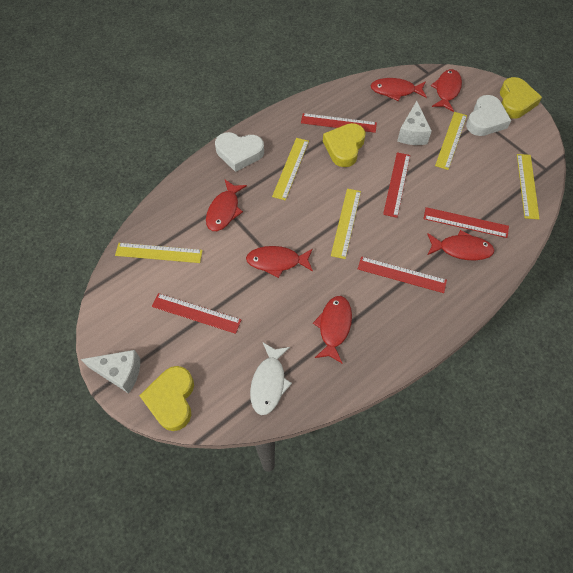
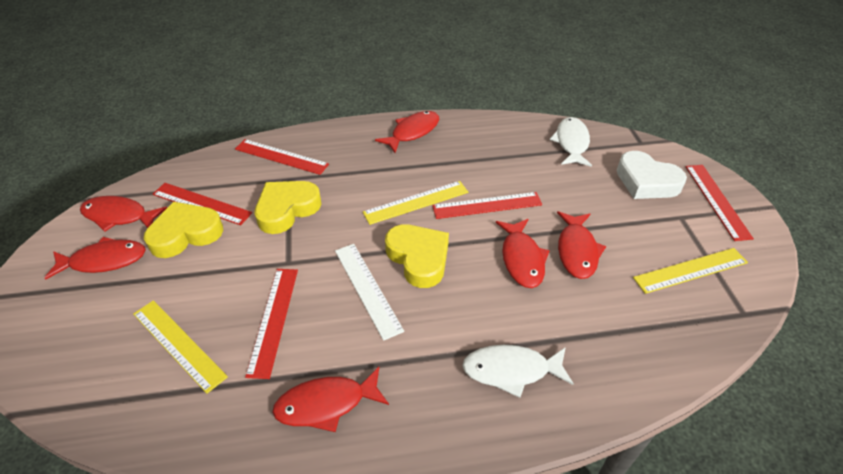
white cheese: 2 -> 0
white fish: 1 -> 2
white heart: 2 -> 1
white ruler: 0 -> 1
yellow ruler: 5 -> 3

